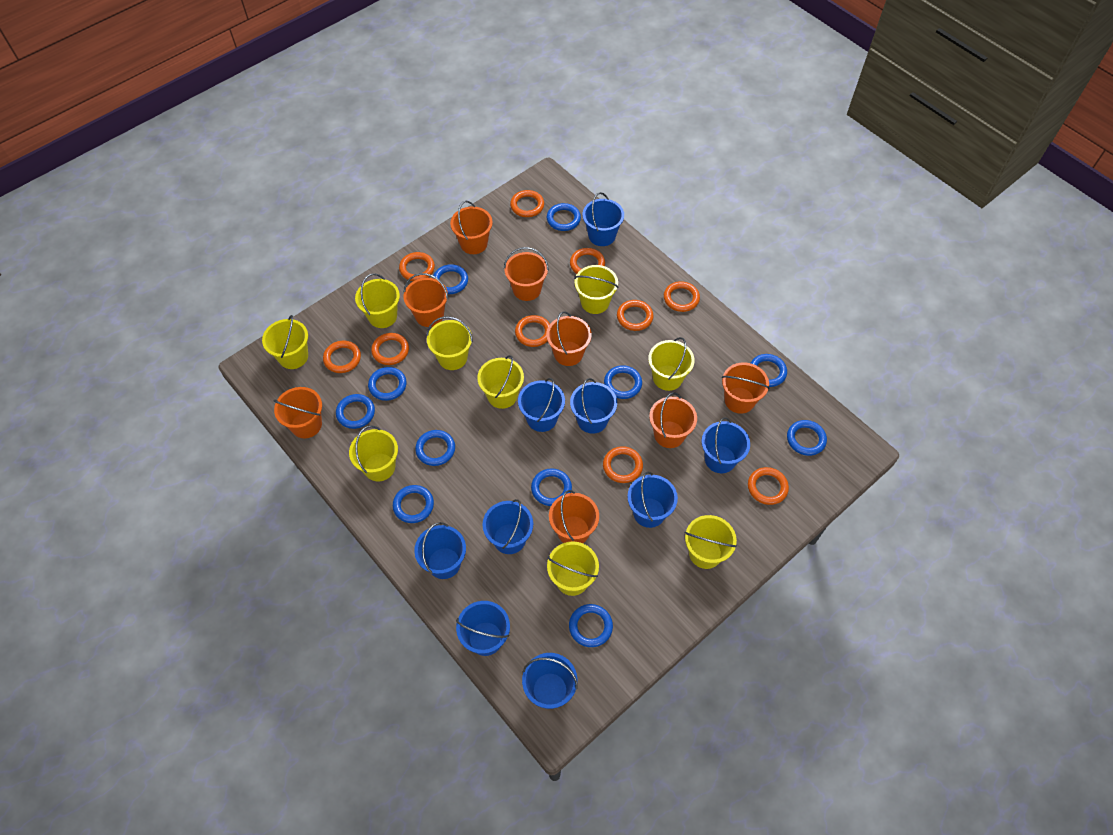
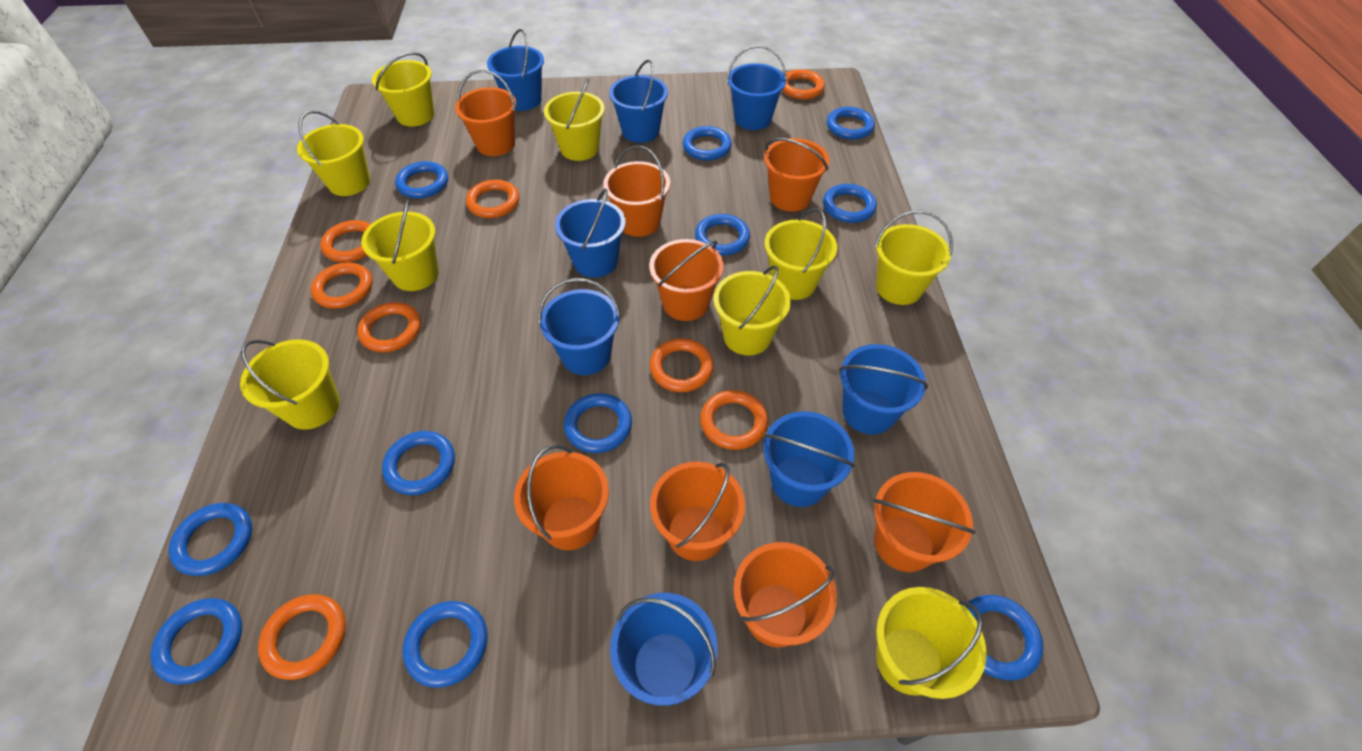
blue bucket: 9 -> 8
orange ring: 10 -> 8

